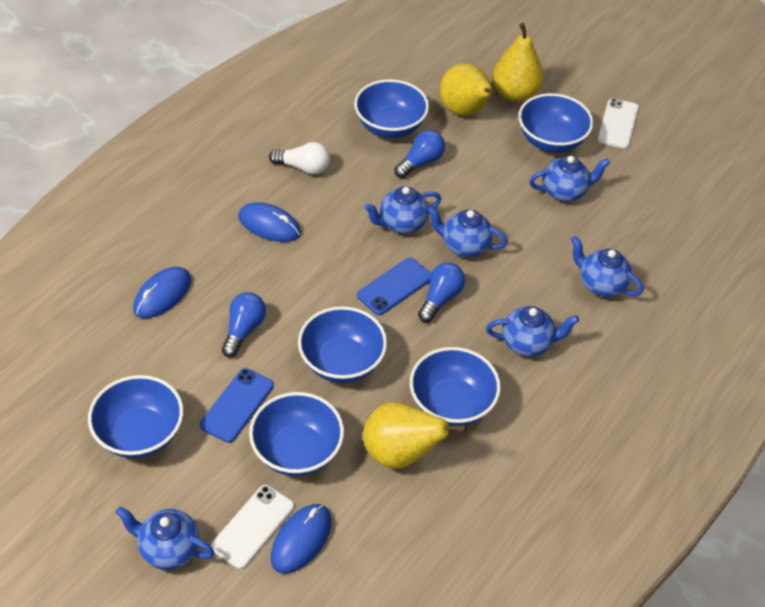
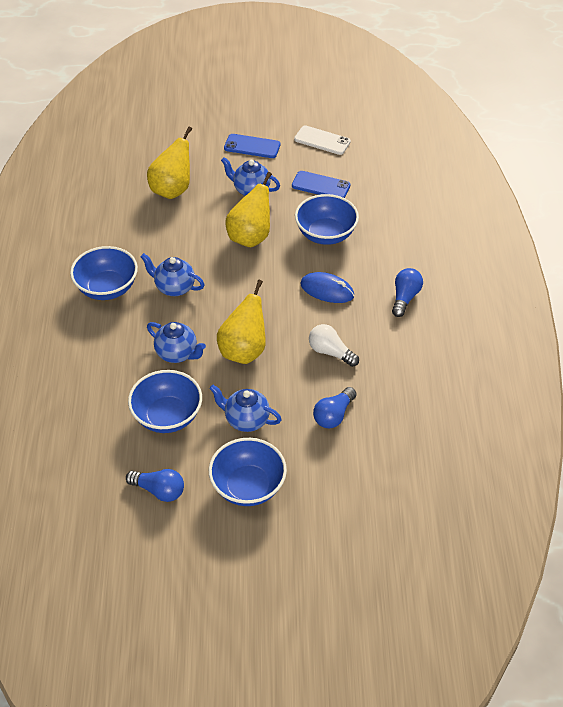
blue bowl: 6 -> 4
blue mouse: 3 -> 1
blue teapot: 6 -> 4
white phone: 2 -> 1

